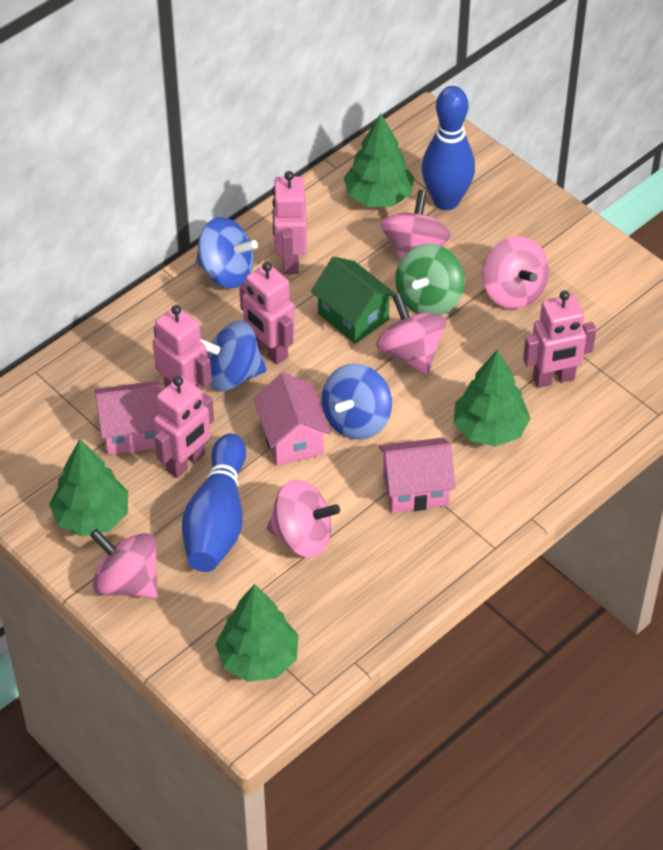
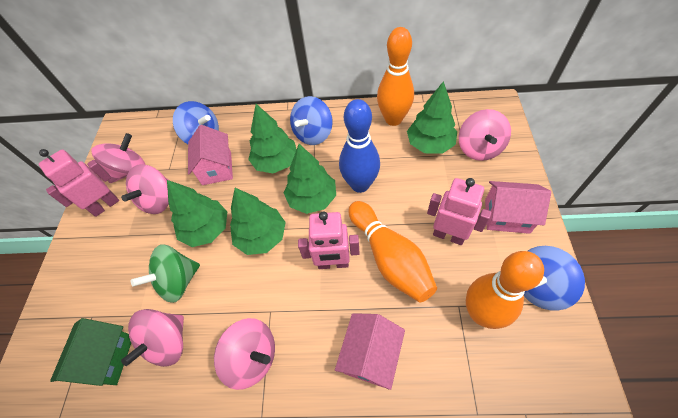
blue bowling pin: 2 -> 1
green tree: 4 -> 5
orange bowling pin: 0 -> 3
pink robot: 5 -> 3

